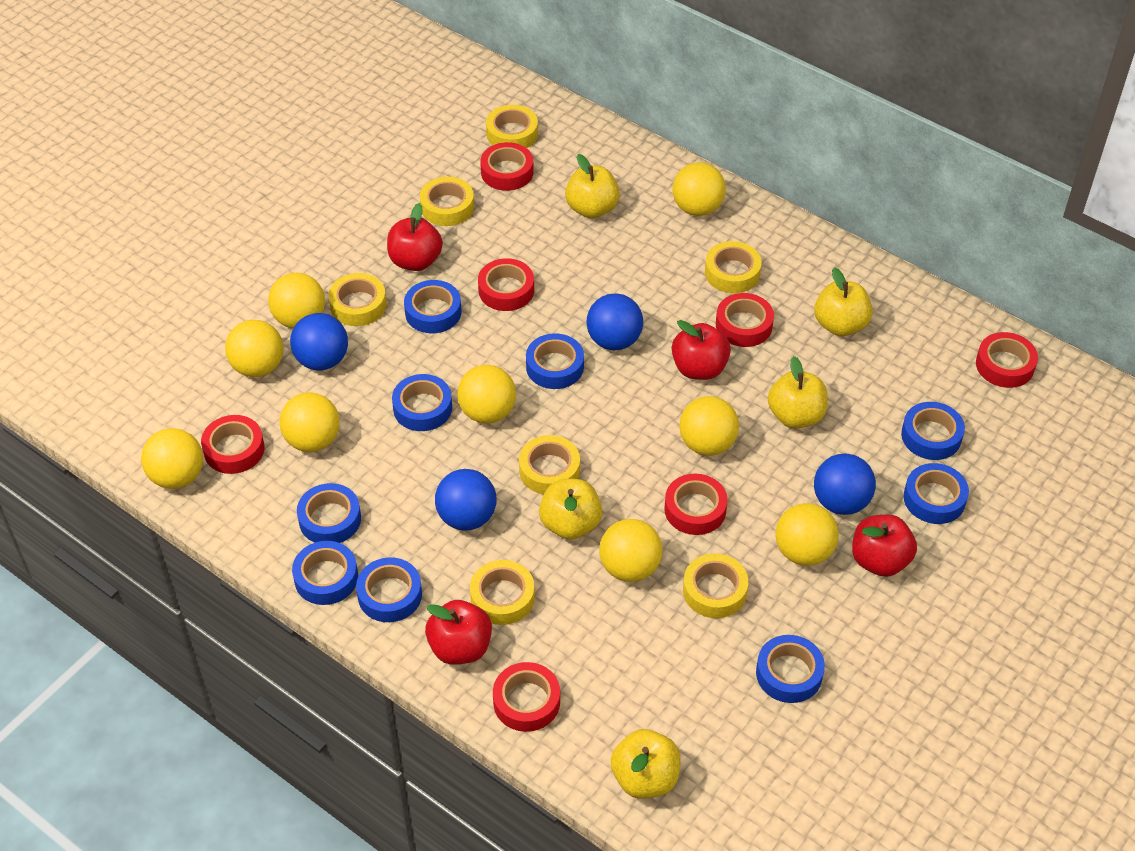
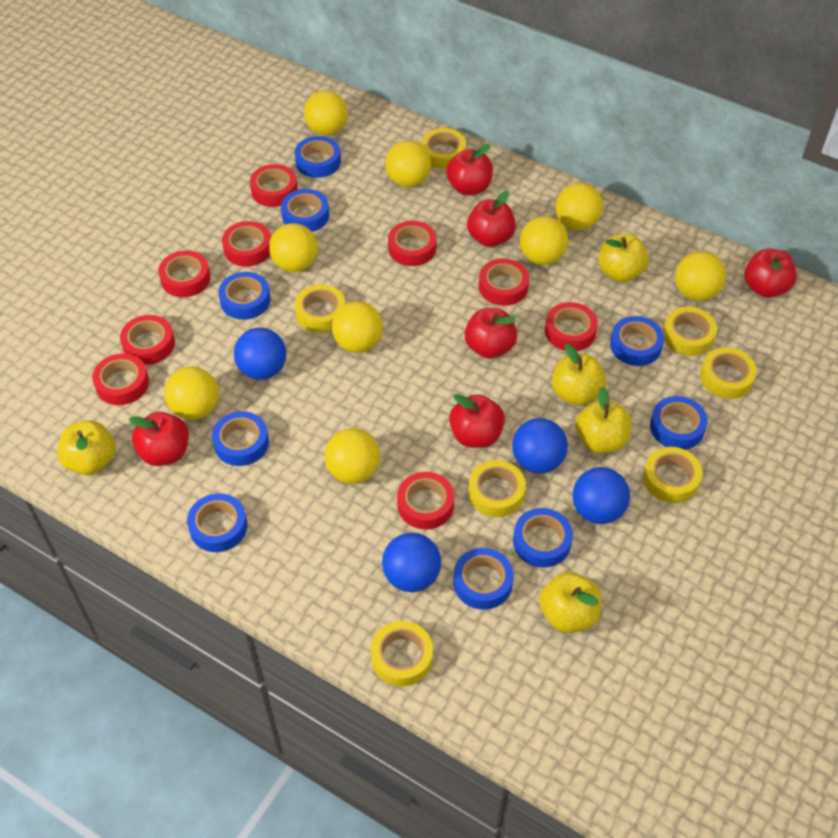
red apple: 4 -> 6
red tape: 7 -> 9

